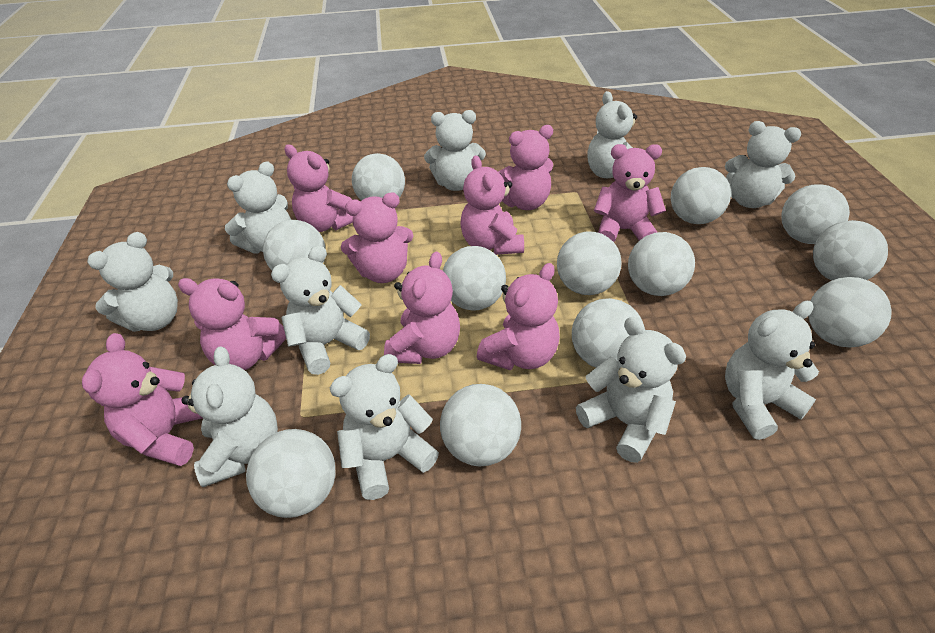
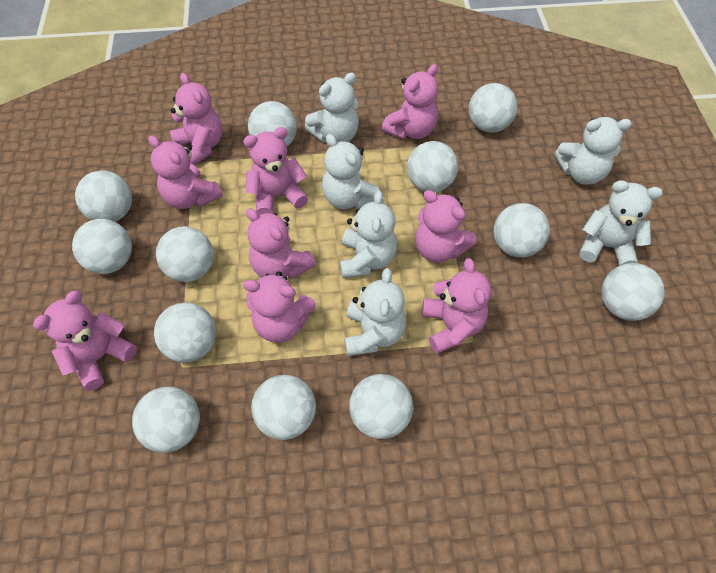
white teddy bear: 10 -> 6

